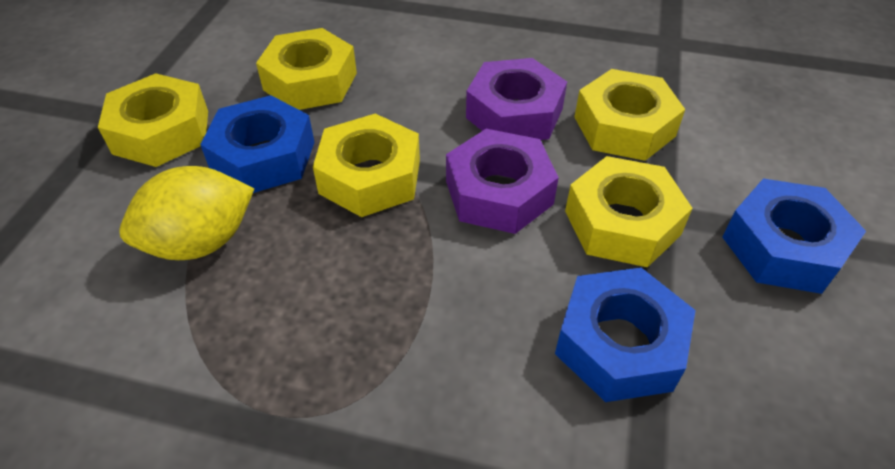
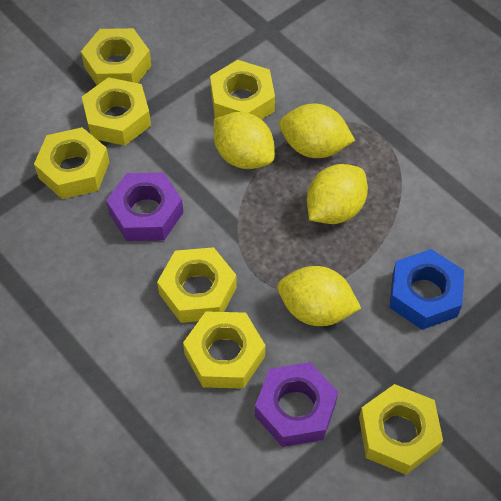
blue nut: 3 -> 1
yellow lemon: 1 -> 4
yellow nut: 5 -> 7

